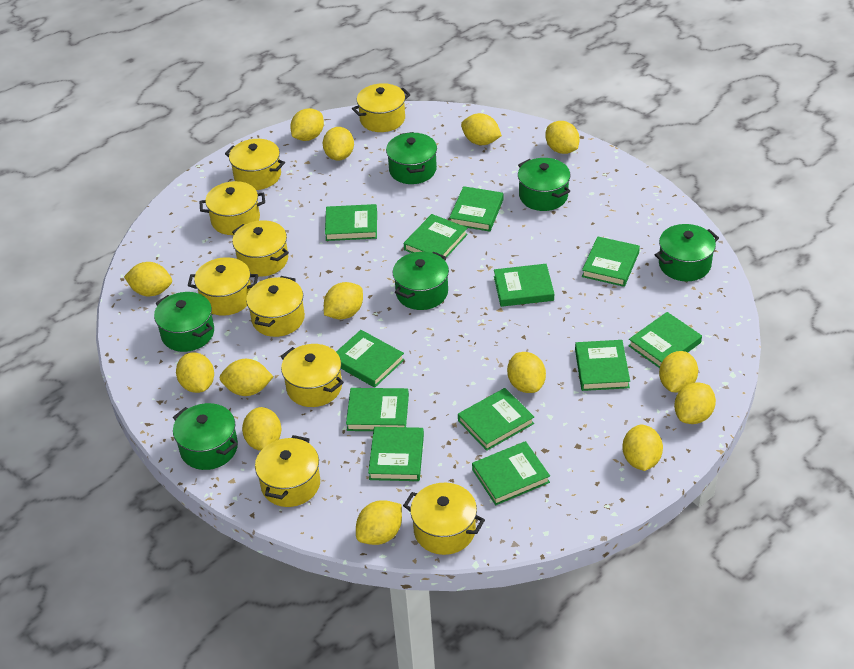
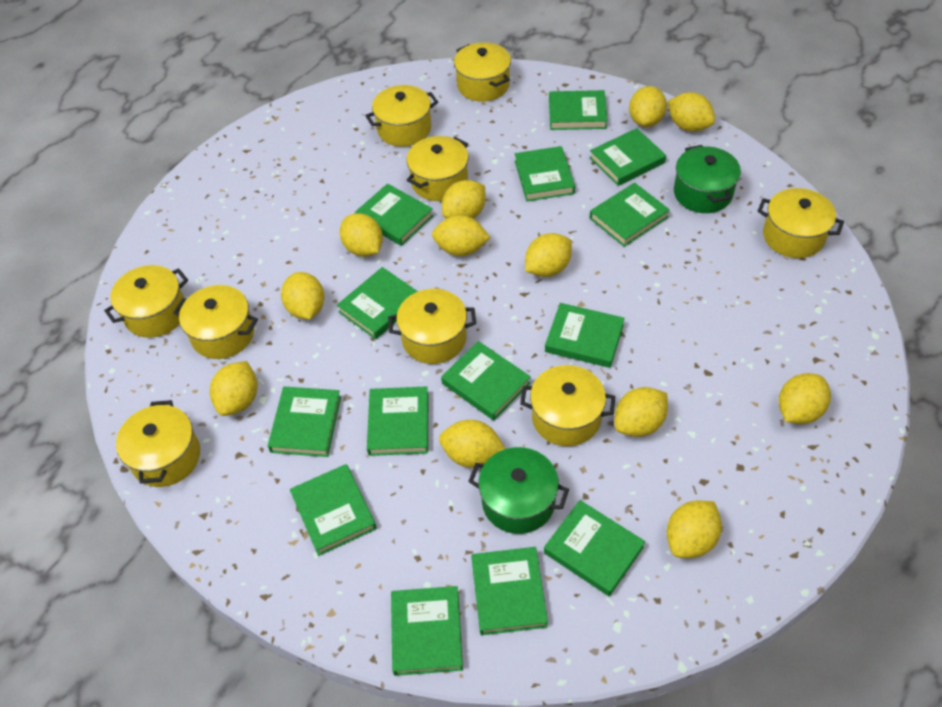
green book: 12 -> 14
green pot: 6 -> 2
yellow lemon: 14 -> 12

